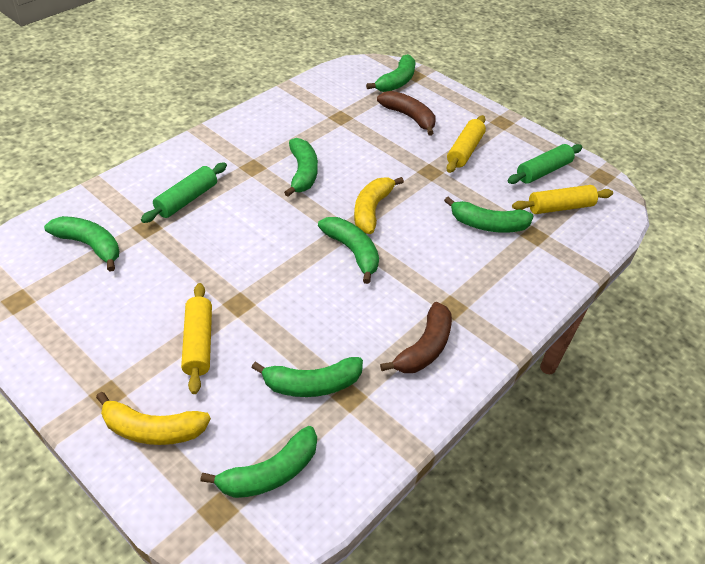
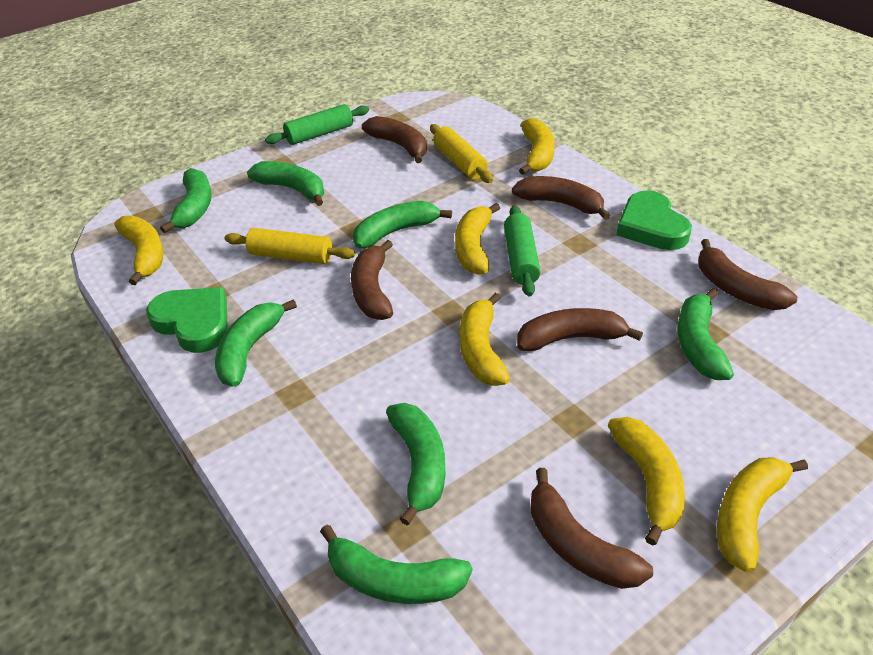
brown banana: 2 -> 6
green heart: 0 -> 2
yellow banana: 2 -> 6
yellow rolling pin: 3 -> 2

